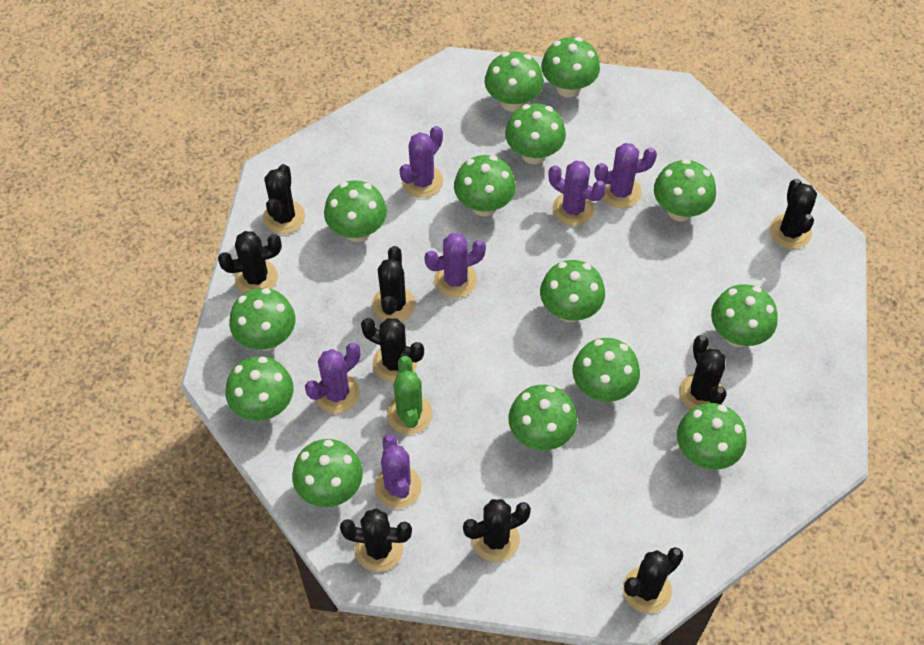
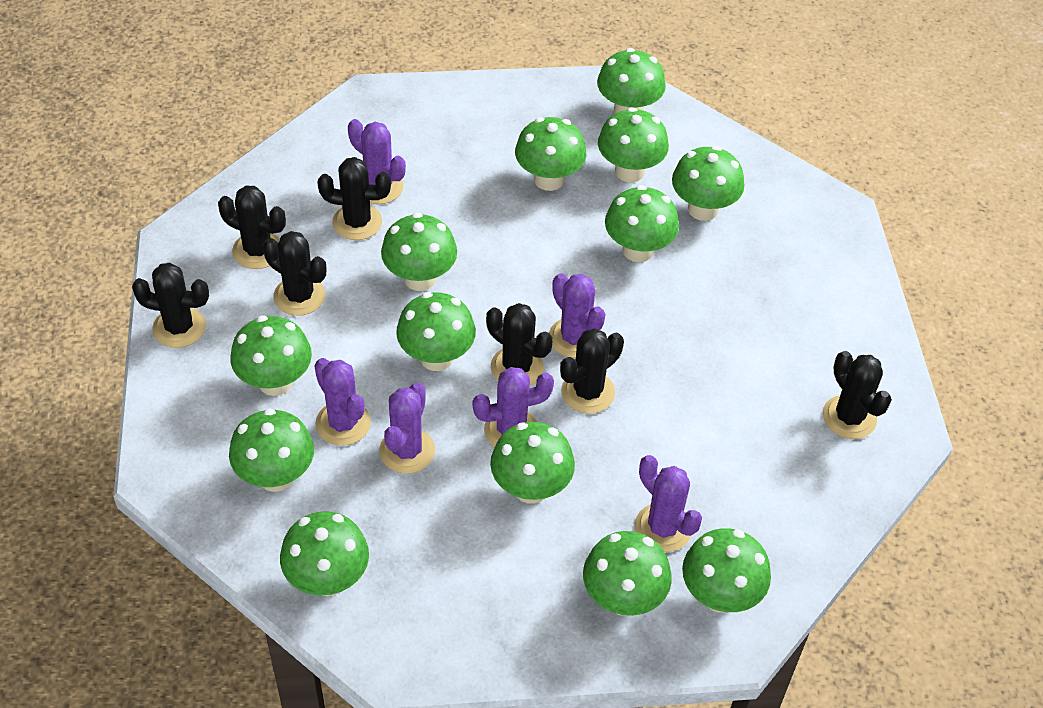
black cactus: 9 -> 7
green cactus: 1 -> 0
green mushroom: 14 -> 13

